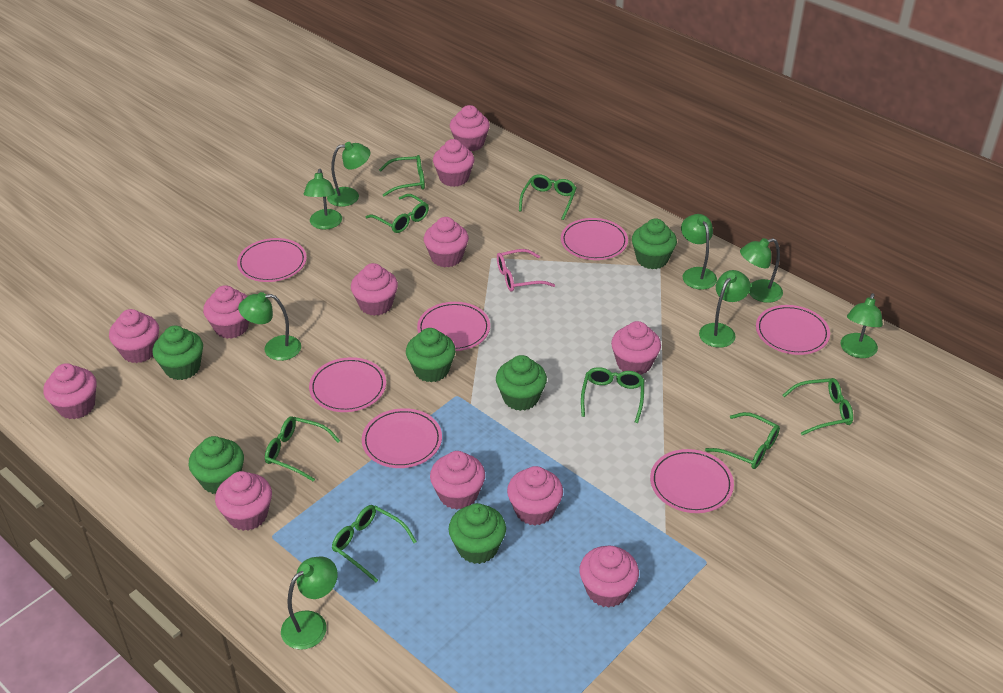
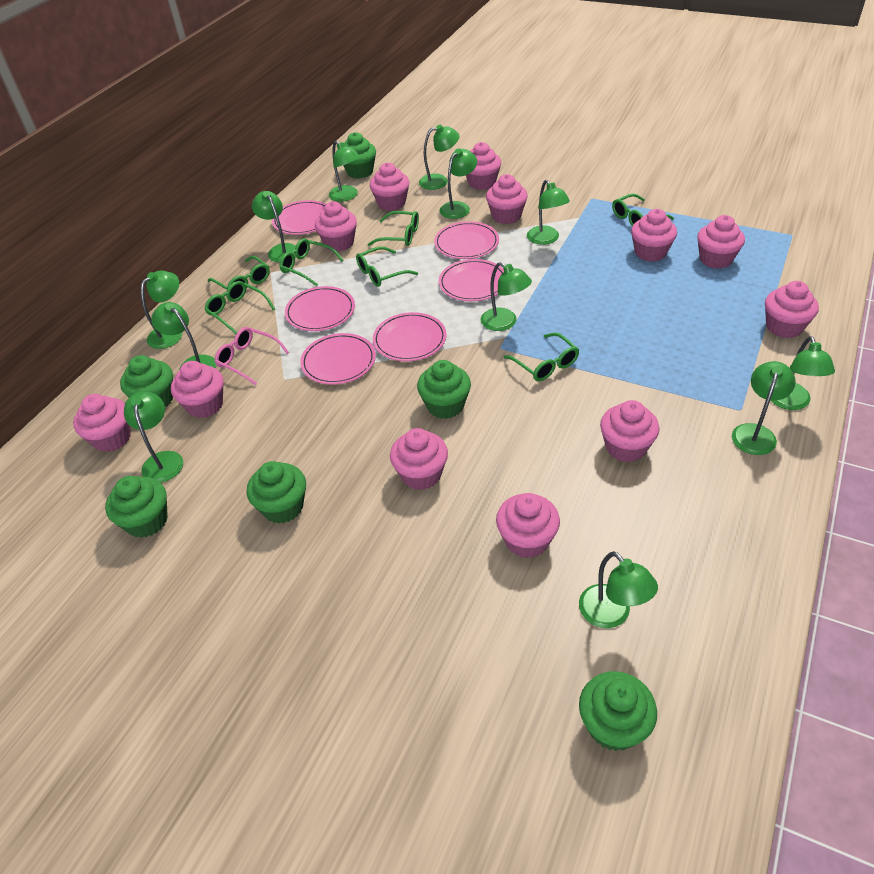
green glasses: 8 -> 7
green lamp: 8 -> 12
pink plate: 7 -> 6

